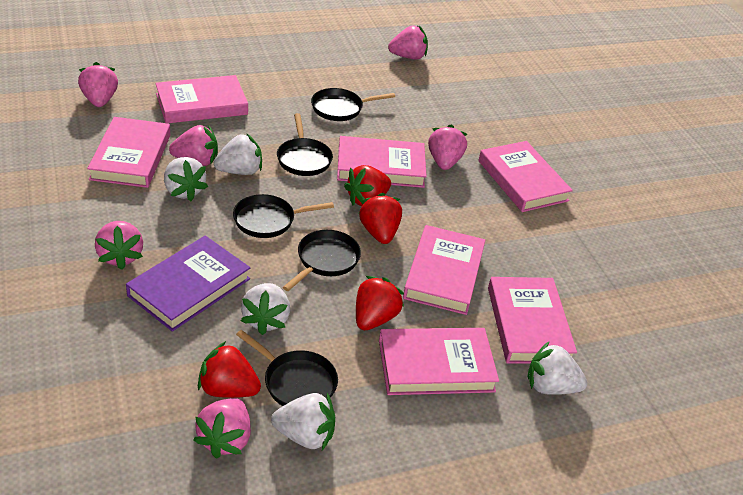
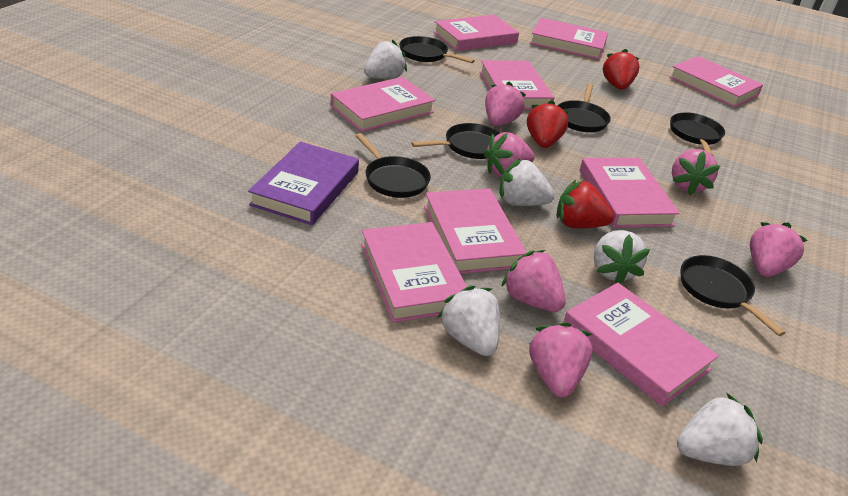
black pan: 5 -> 6
pink book: 7 -> 9
red strawberry: 4 -> 3

